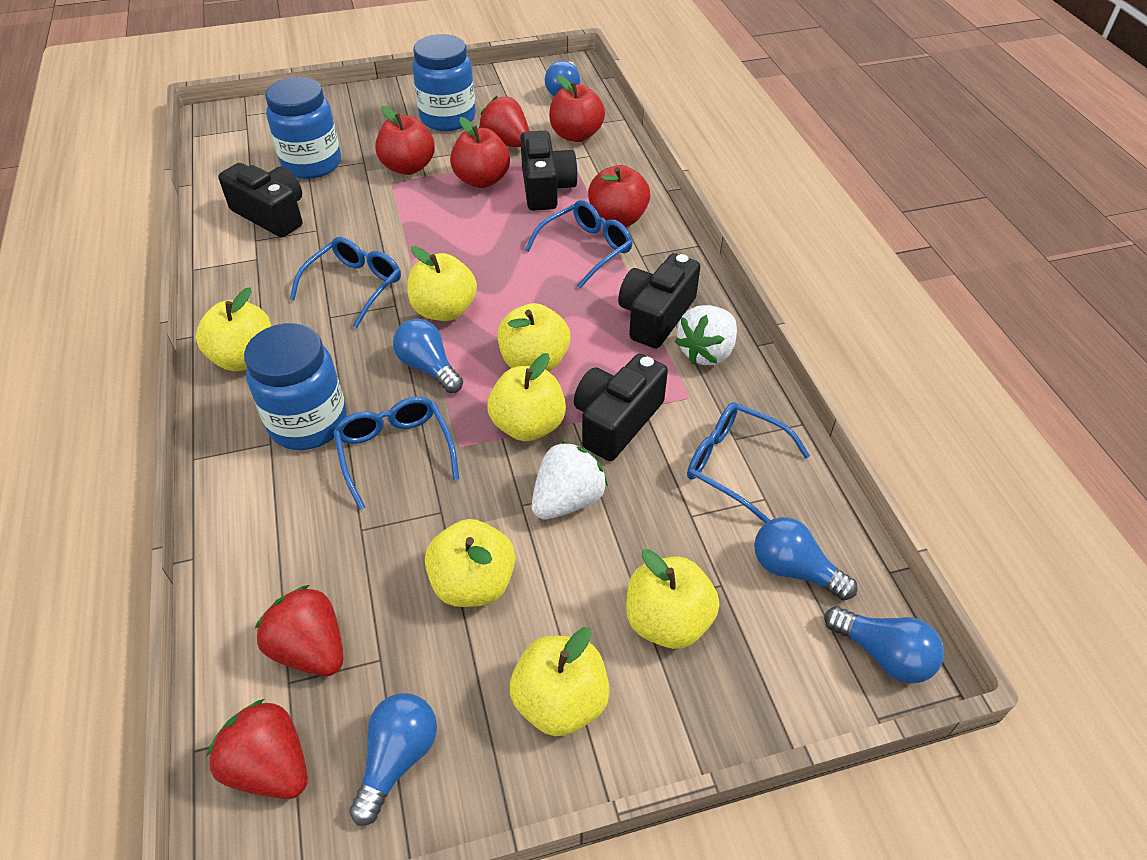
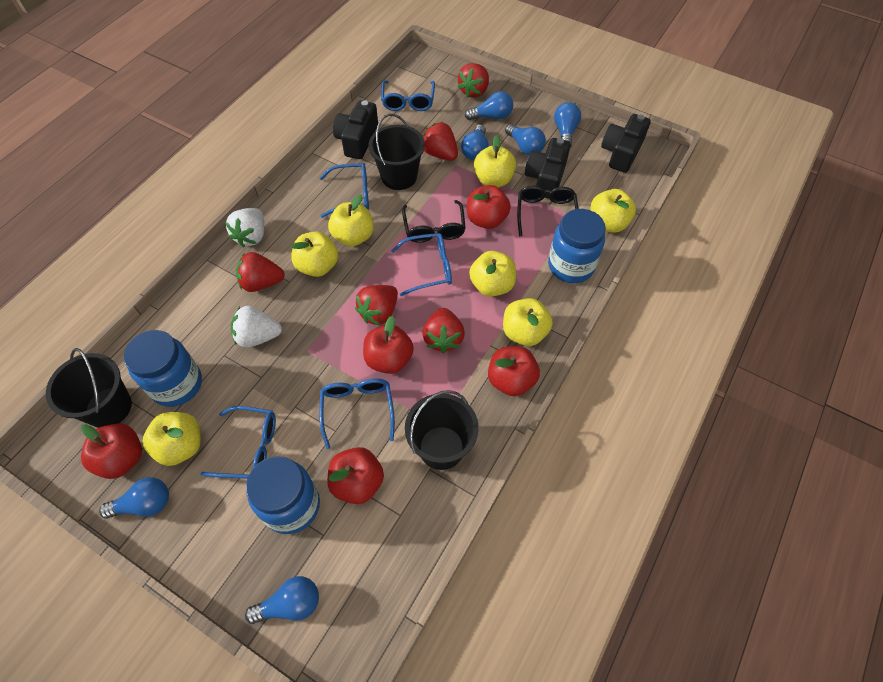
black bucket: 0 -> 3
black camera: 4 -> 3
black glasses: 0 -> 2
blue glasses: 4 -> 5
blue light bulb: 5 -> 6
red apple: 4 -> 5
red strawberry: 3 -> 5

